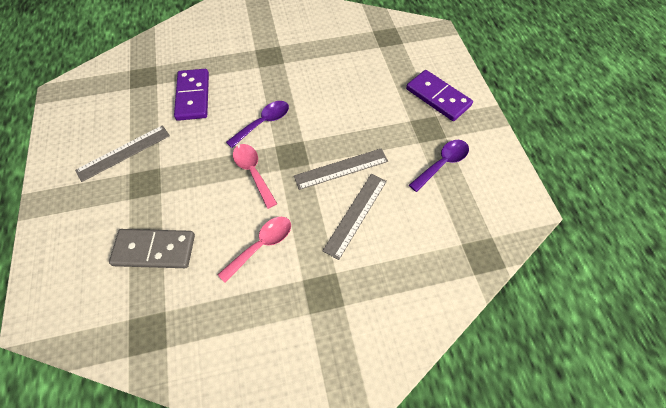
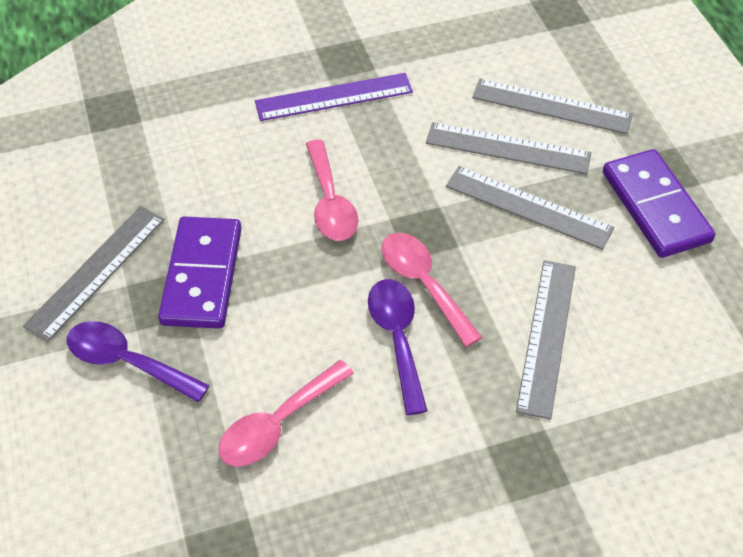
grey domino: 1 -> 0
grey ruler: 3 -> 5
pink spoon: 2 -> 3
purple ruler: 0 -> 1

